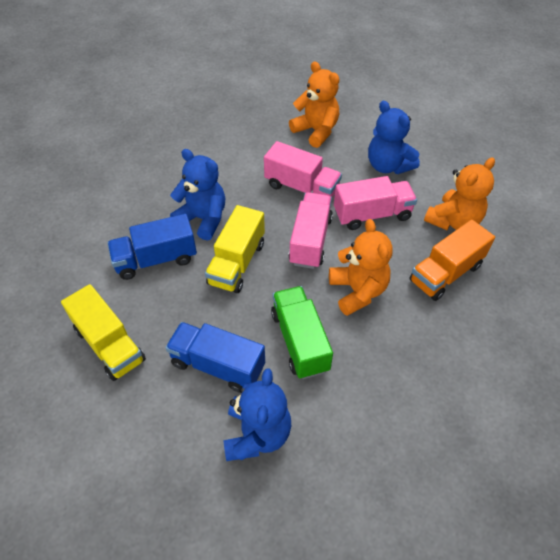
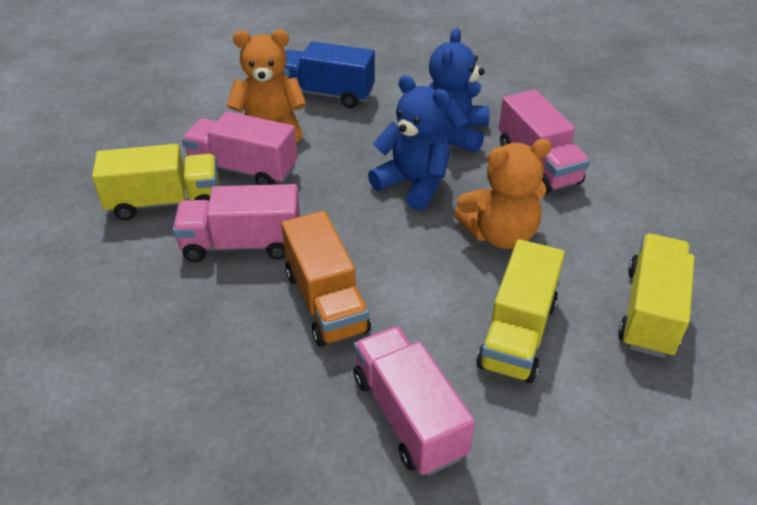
blue teddy bear: 3 -> 2
blue truck: 2 -> 1
green truck: 1 -> 0
orange teddy bear: 3 -> 2
pink truck: 3 -> 4
yellow truck: 2 -> 3

